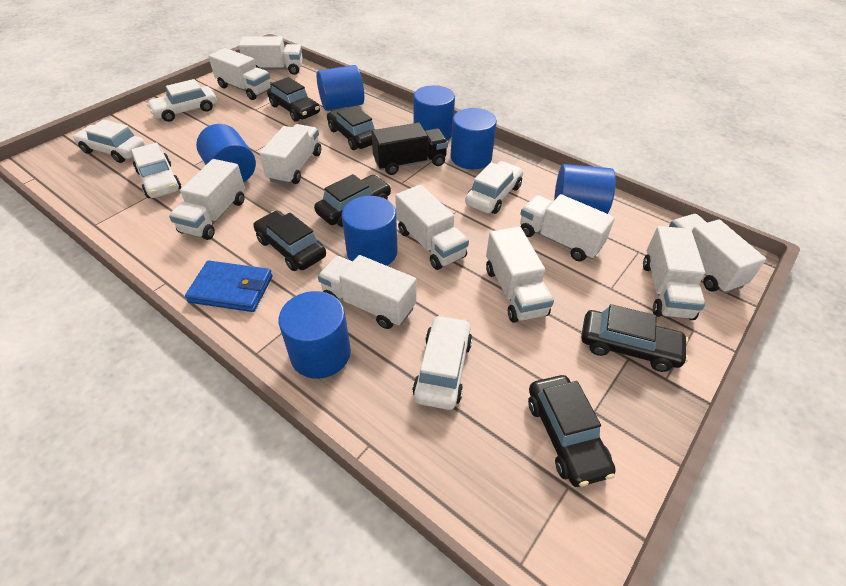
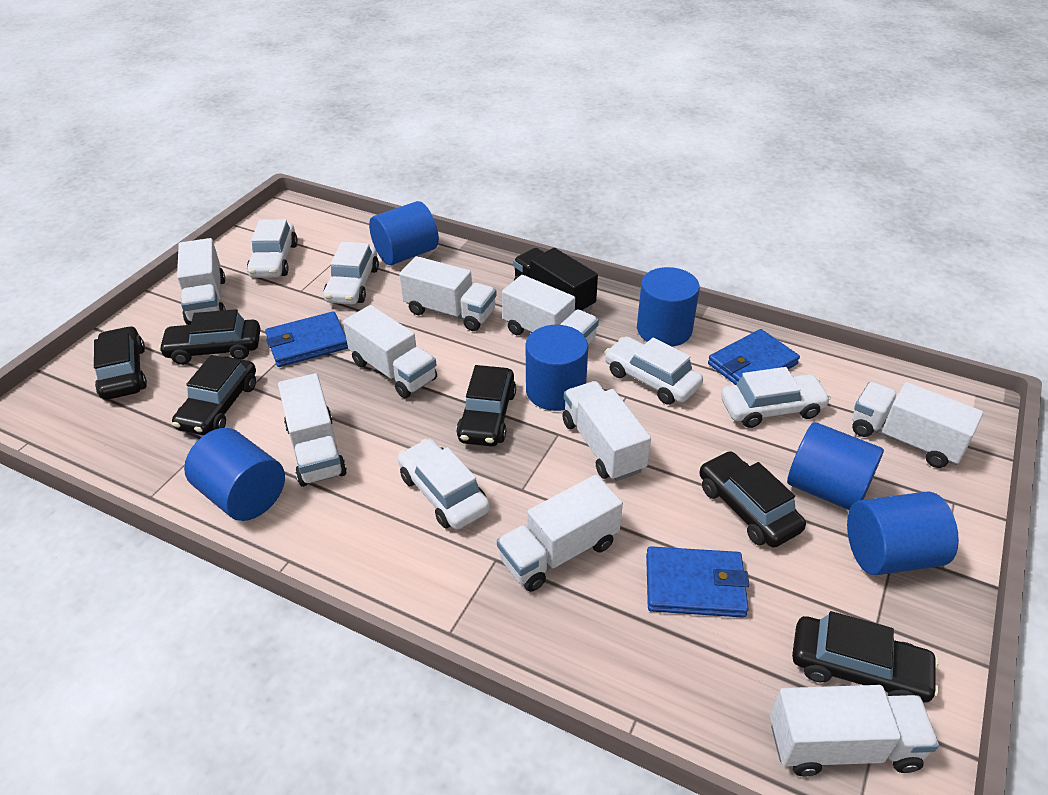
blue cylinder: 7 -> 6
blue wallet: 1 -> 3
white truck: 10 -> 9

